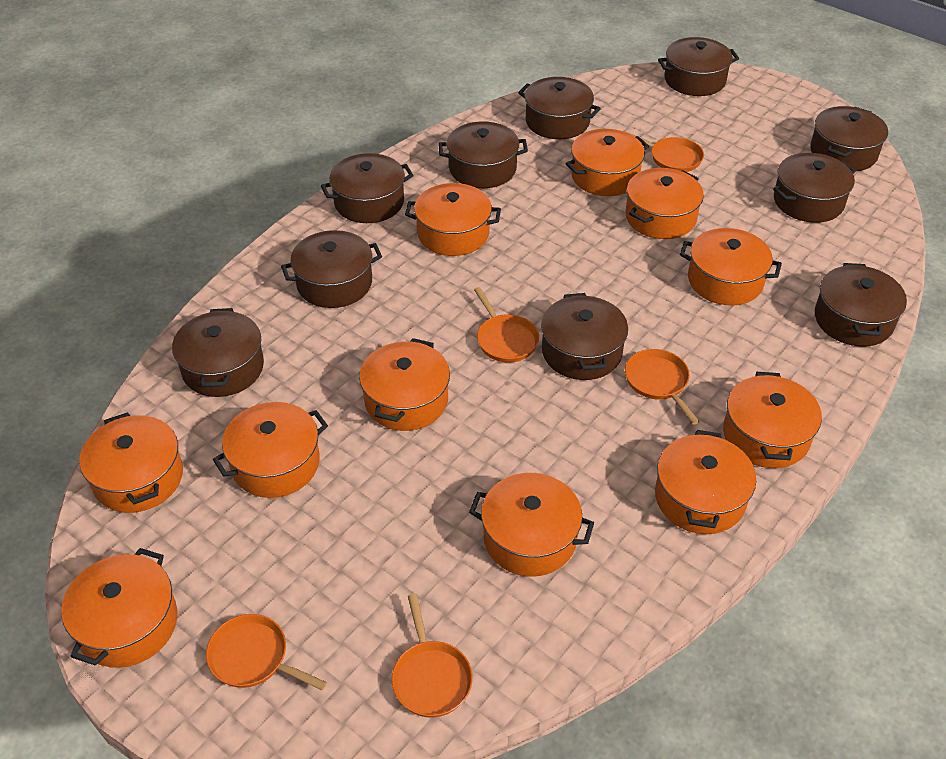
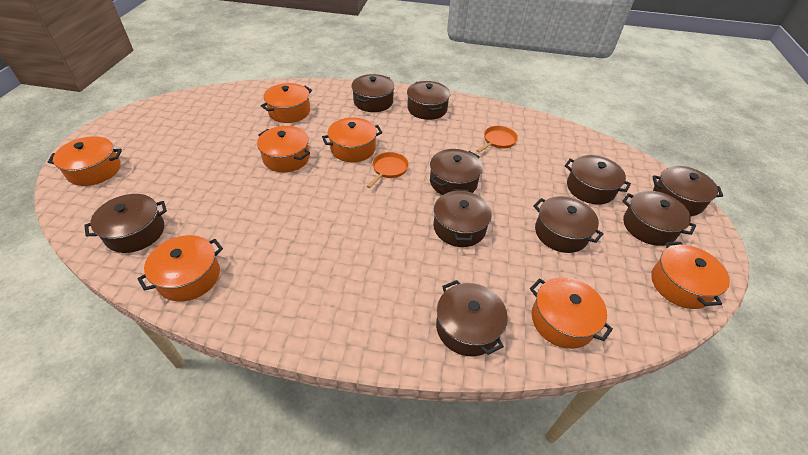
orange pan: 5 -> 2
orange pot: 11 -> 7

